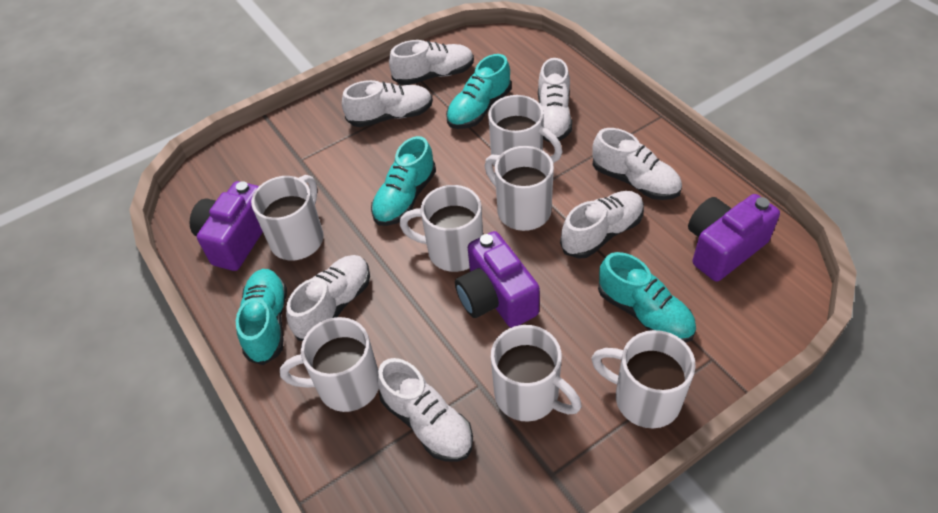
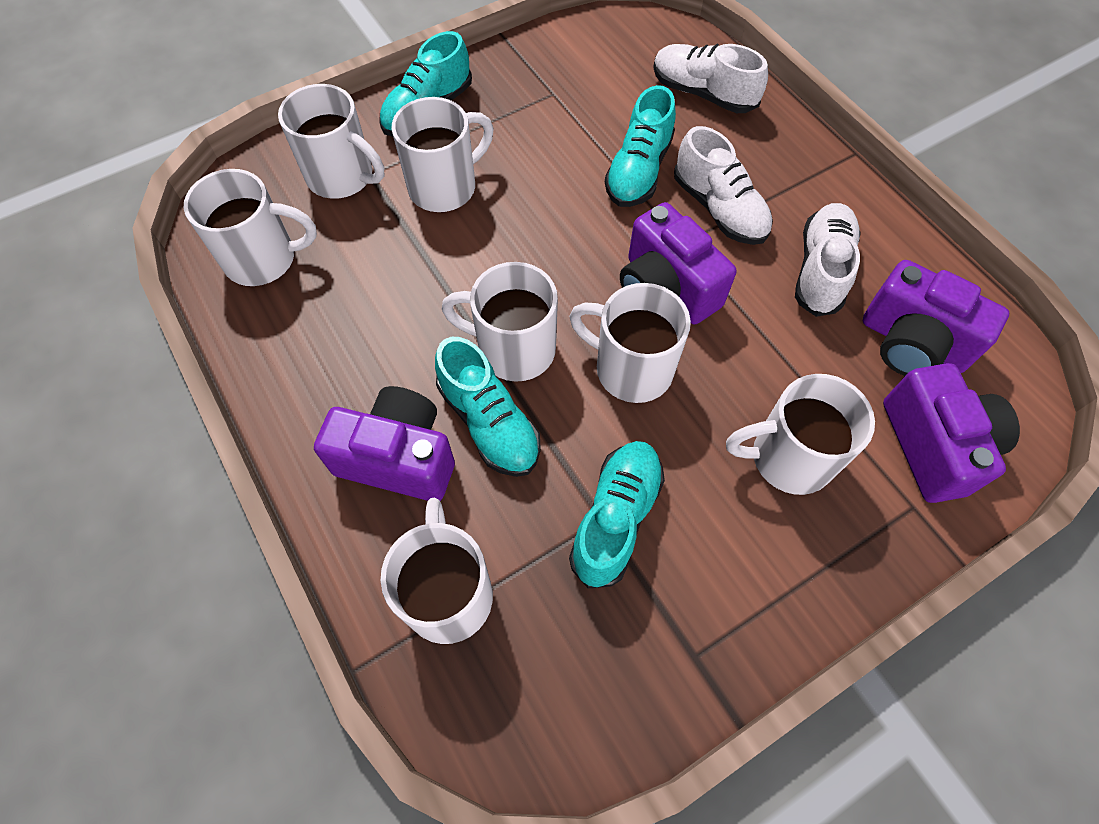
purple camera: 3 -> 4
white shoe: 7 -> 3

